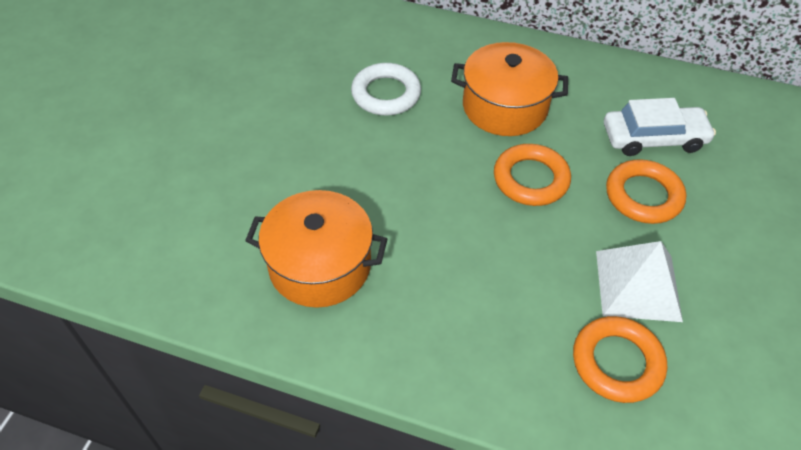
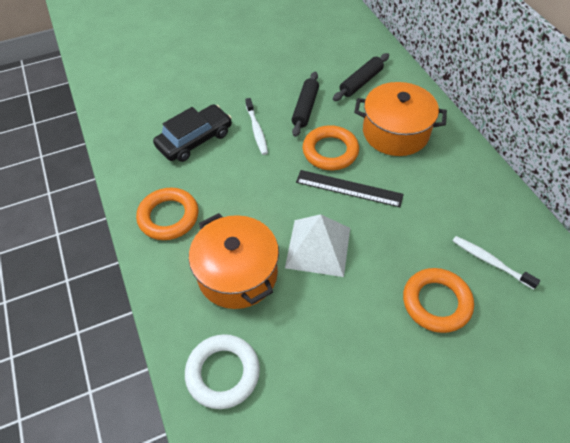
black car: 0 -> 1
black rolling pin: 0 -> 2
black ruler: 0 -> 1
white car: 1 -> 0
white toothbrush: 0 -> 2

